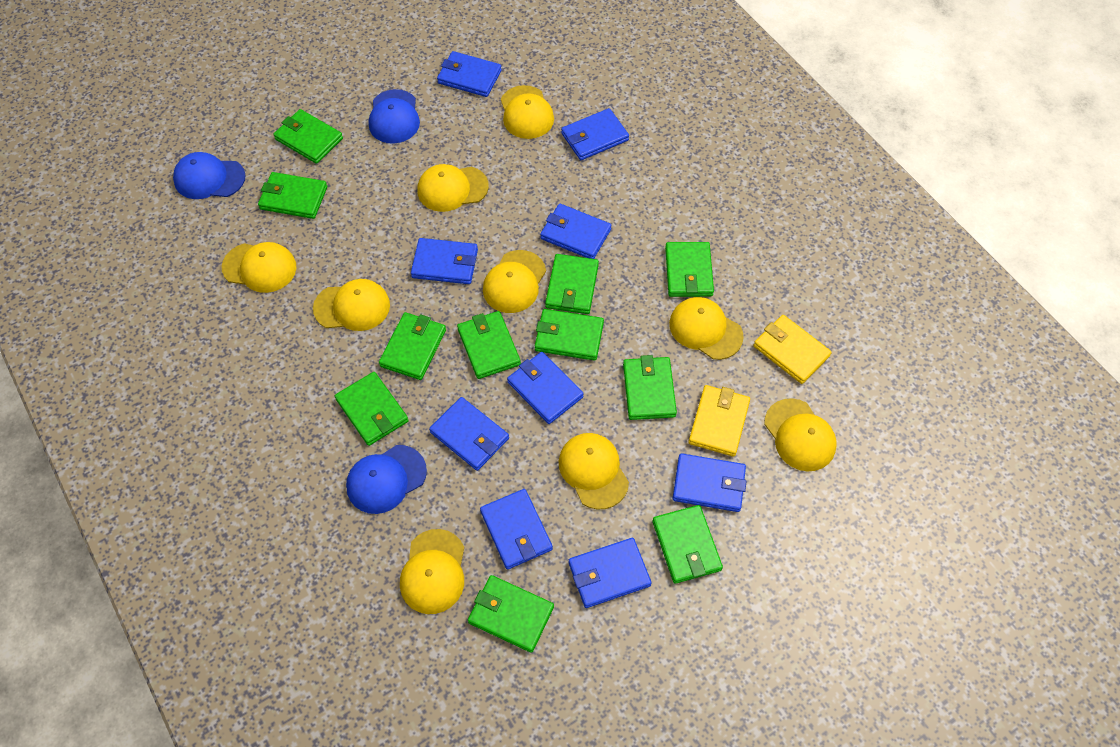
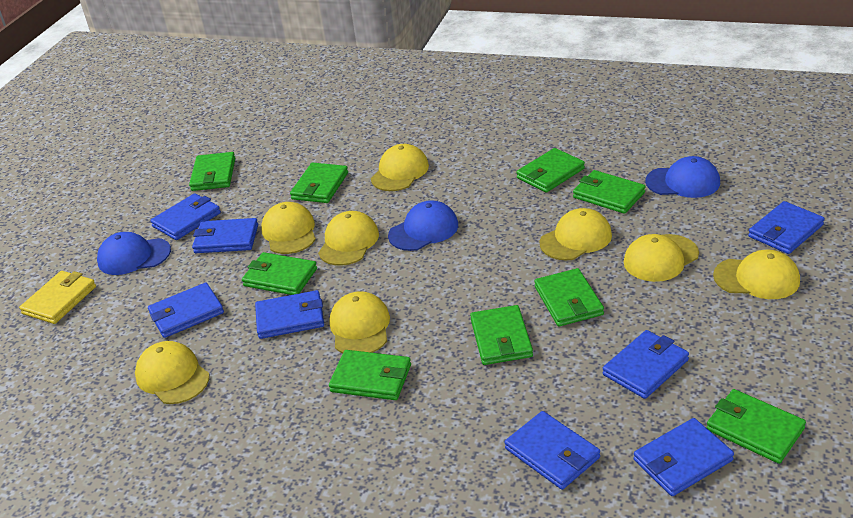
blue wallet: 9 -> 8
green wallet: 11 -> 9
yellow cap: 9 -> 8
yellow wallet: 2 -> 1

